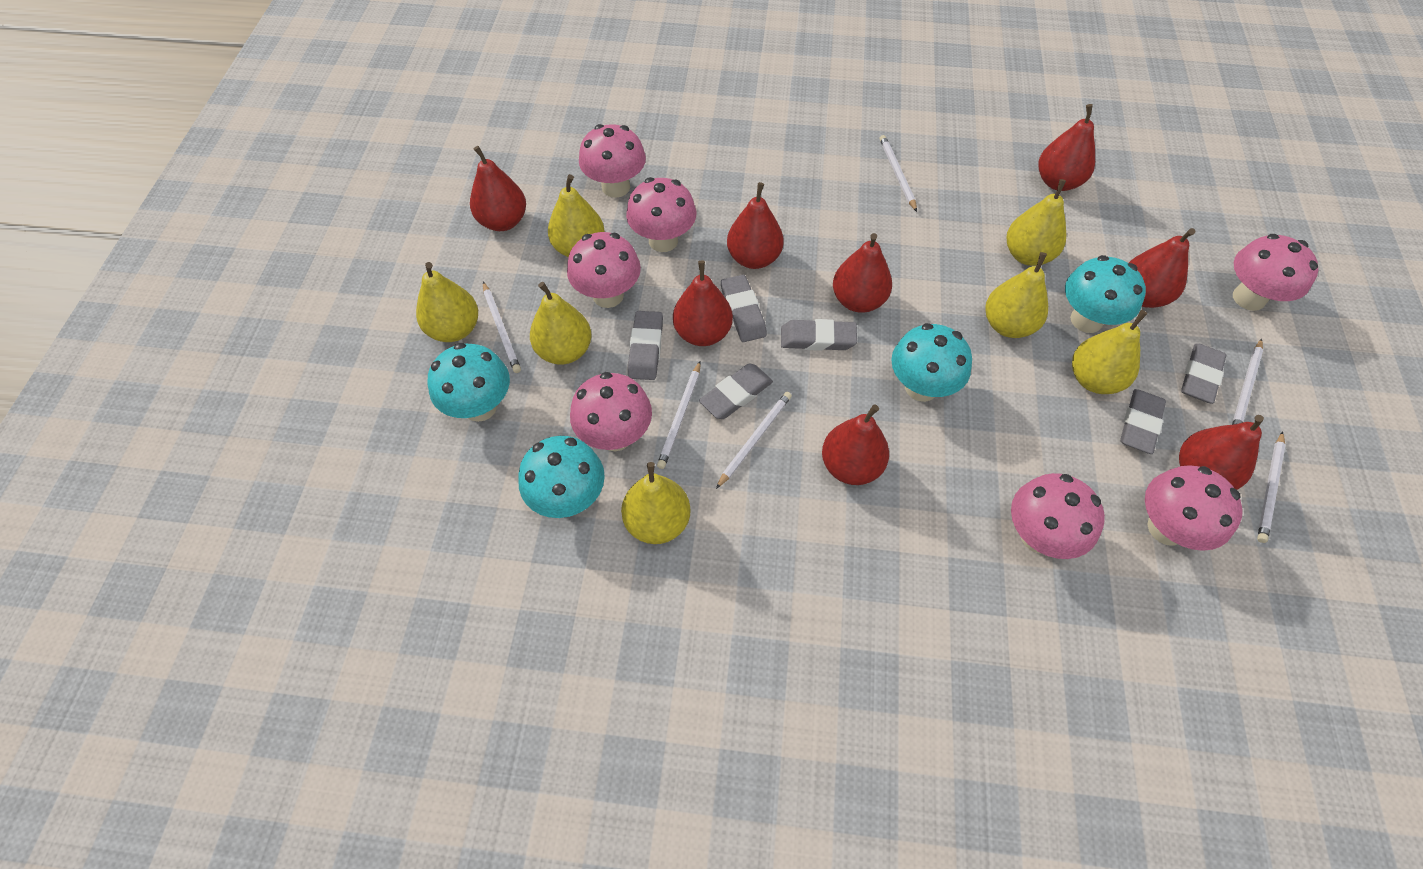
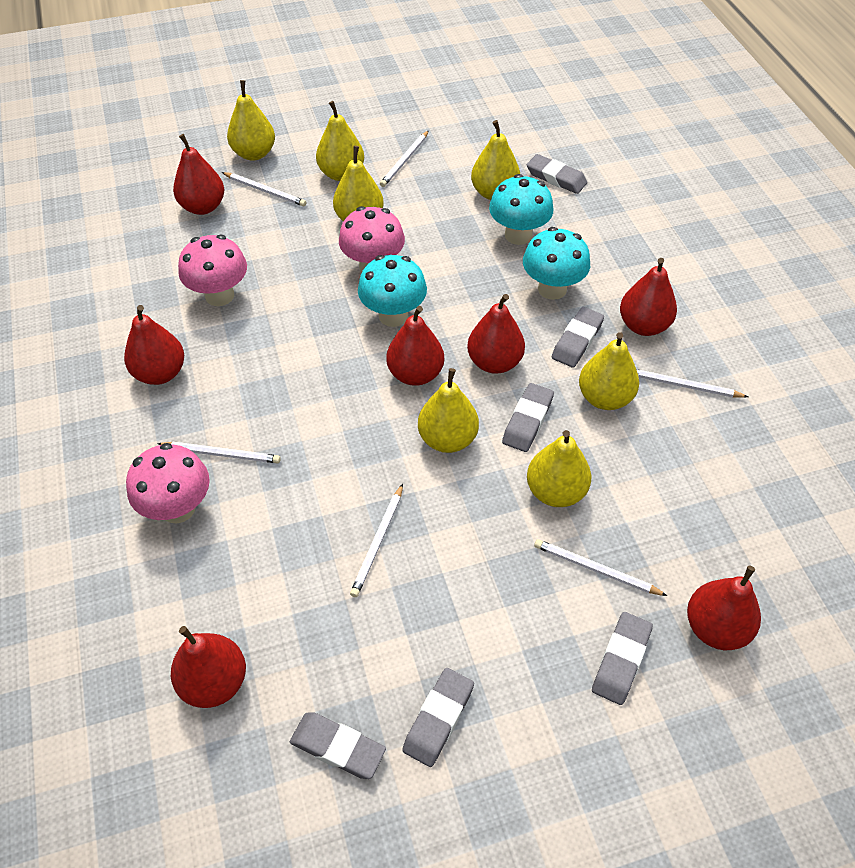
pink mushroom: 7 -> 3
red pear: 8 -> 7
turquoise mushroom: 4 -> 3

